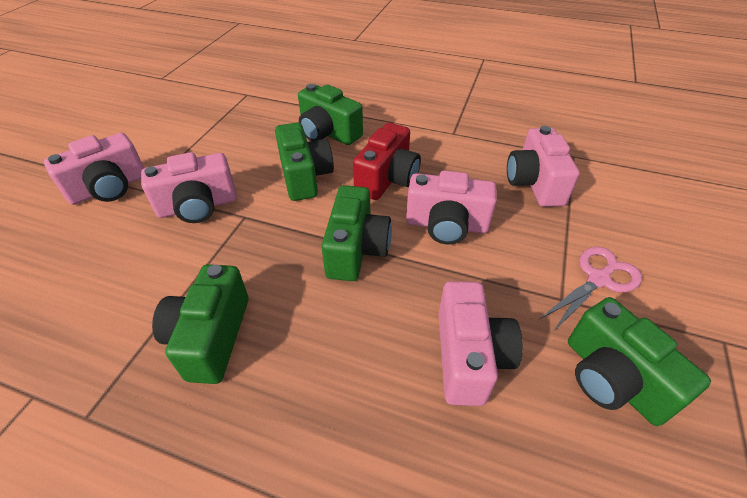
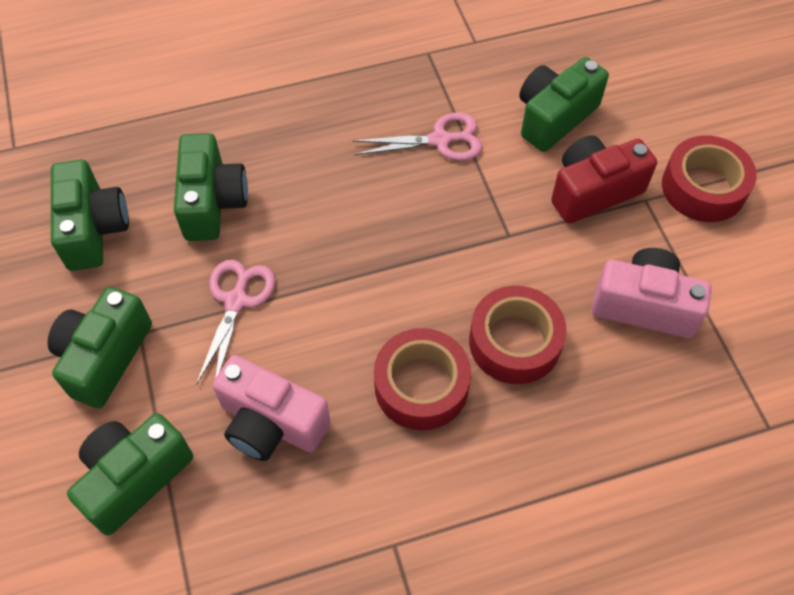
pink camera: 5 -> 2
pink scissors: 1 -> 2
red tape: 0 -> 3

